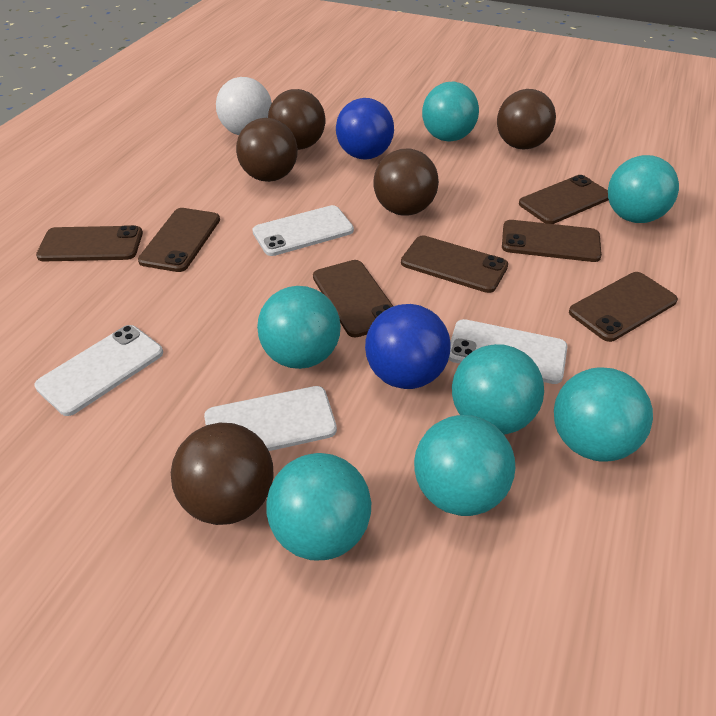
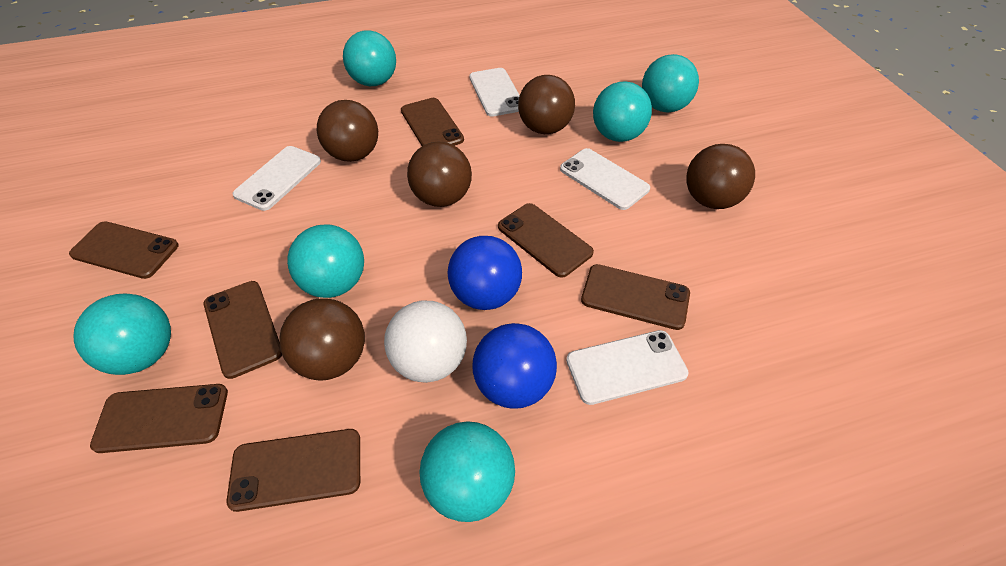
turquoise ball: 7 -> 6

